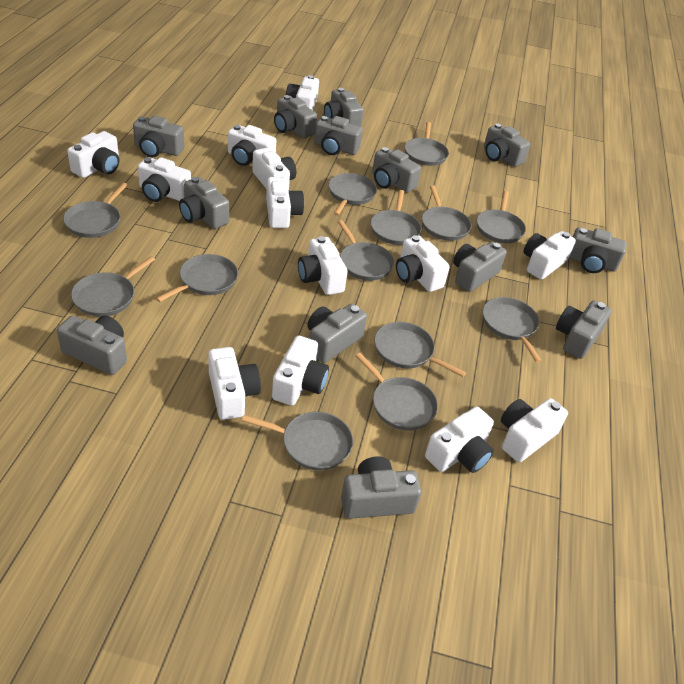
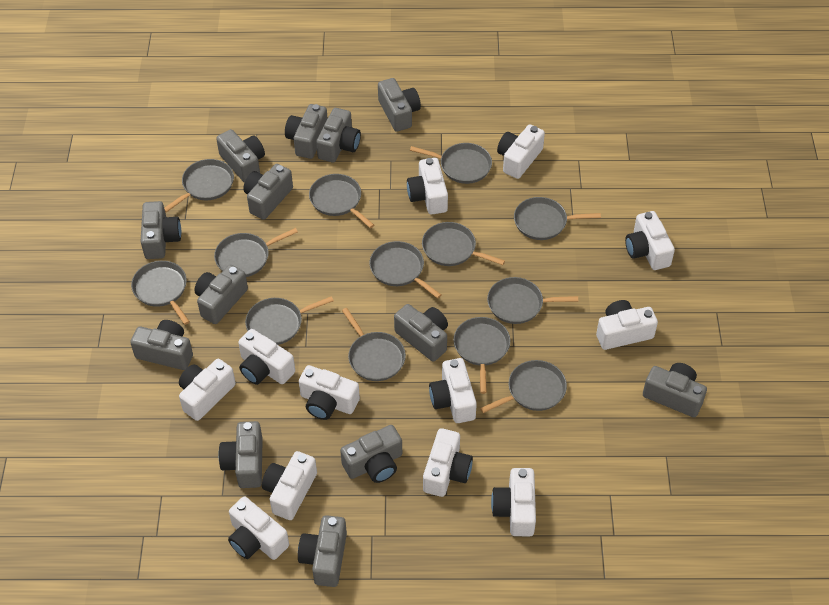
white camera: 13 -> 12

